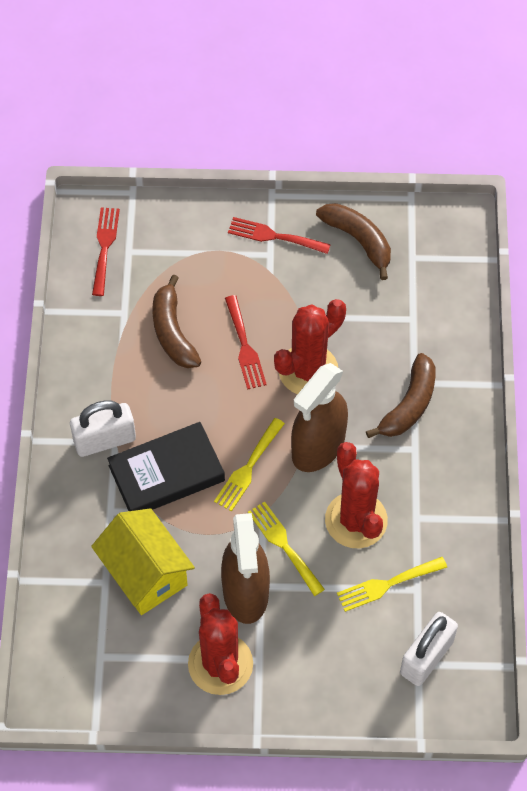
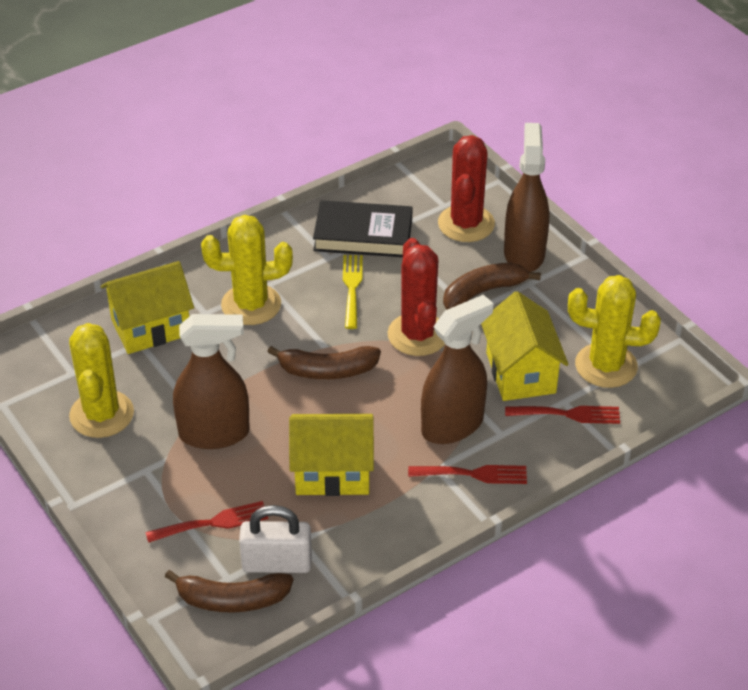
brown spray bottle: 2 -> 3
red cactus: 3 -> 2
white padlock: 2 -> 1
yellow cactus: 0 -> 3
yellow fork: 3 -> 1
yellow house: 1 -> 3

